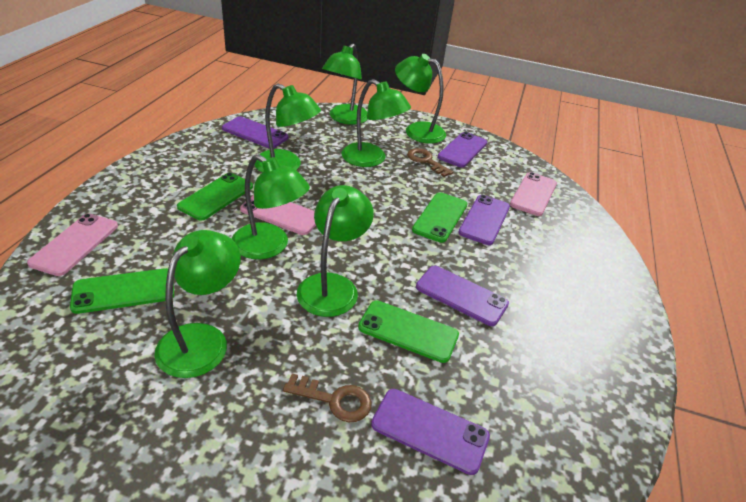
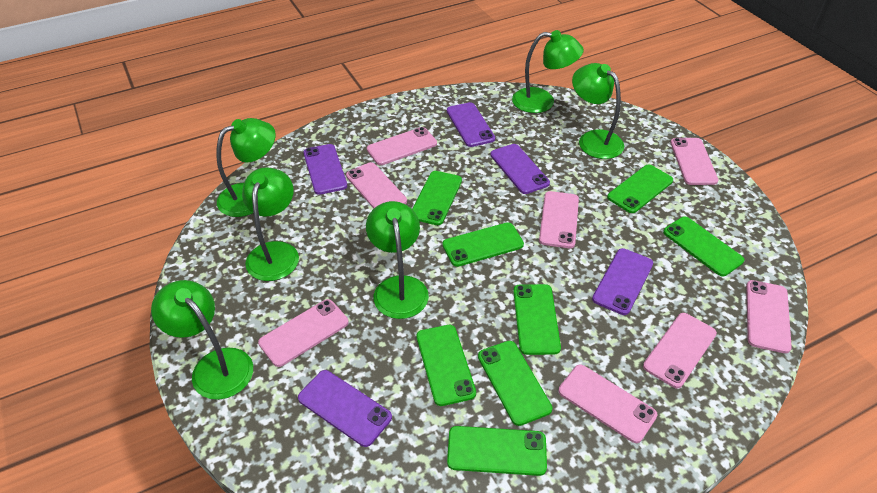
brown key: 2 -> 0
green lamp: 7 -> 6
green phone: 4 -> 8
pink phone: 3 -> 8

